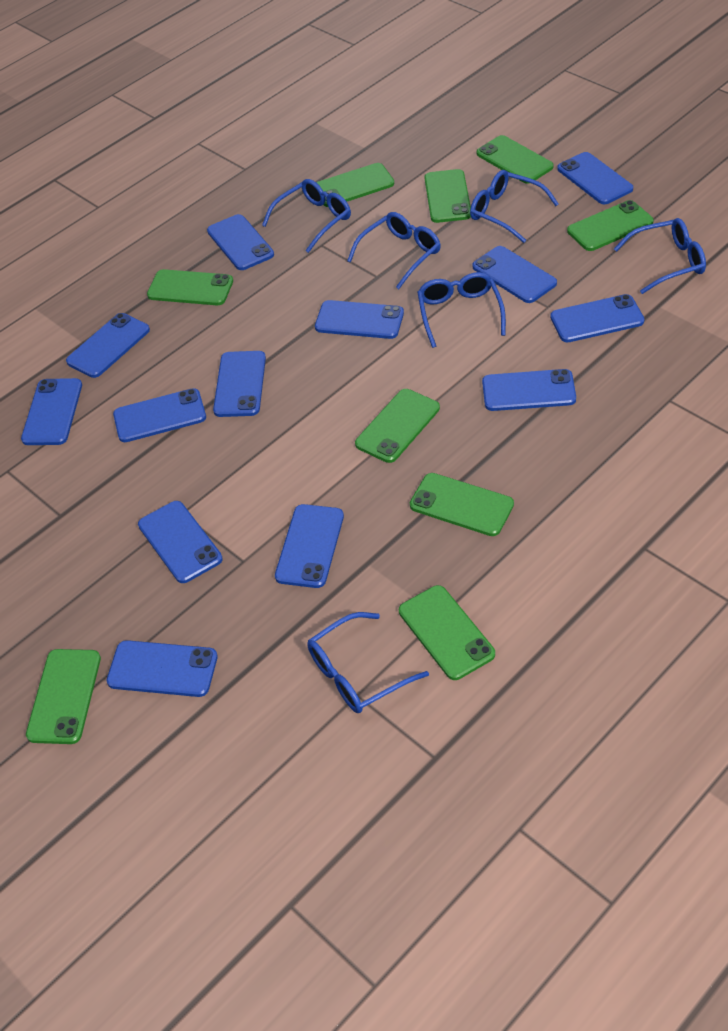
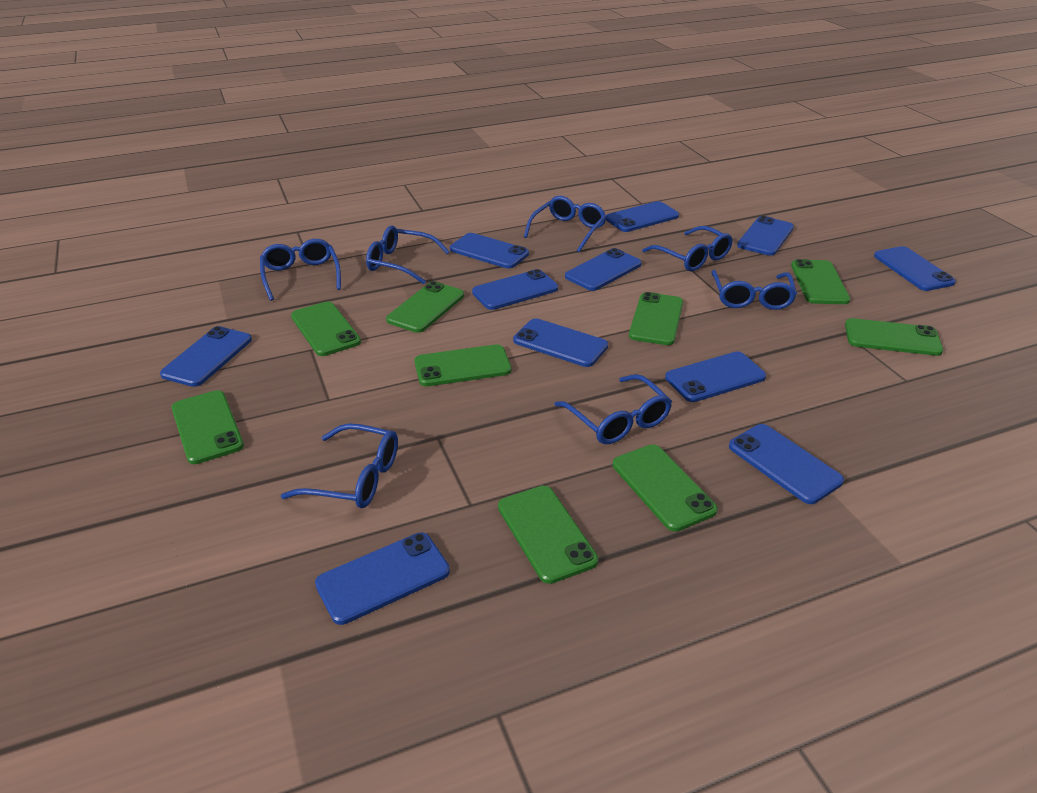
blue glasses: 6 -> 7
blue phone: 13 -> 11

